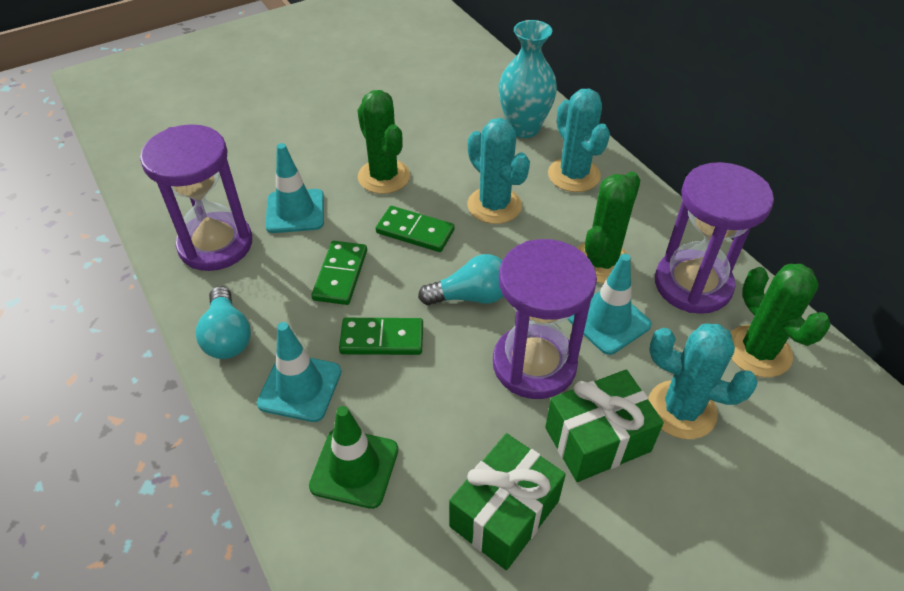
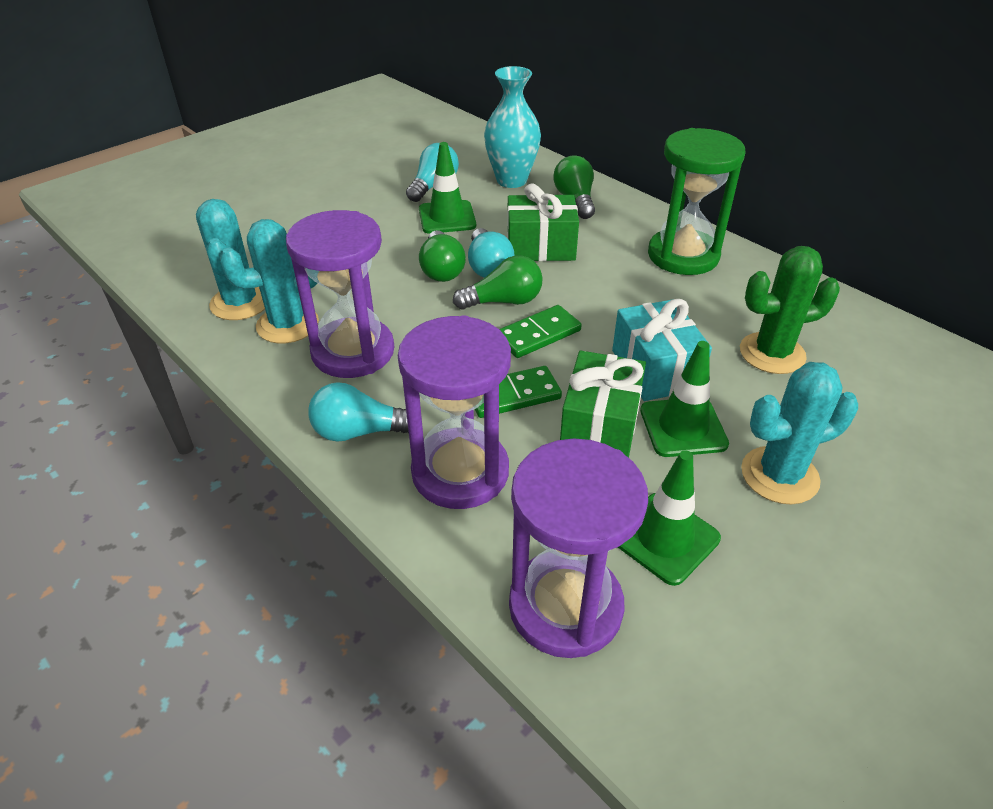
green cactus: 3 -> 1
green domino: 3 -> 2
green hourglass: 0 -> 1
green light bulb: 0 -> 3
green traffic cone: 1 -> 3
turquoise gift: 0 -> 1
turquoise light bulb: 2 -> 3
turquoise traffic cone: 3 -> 0

